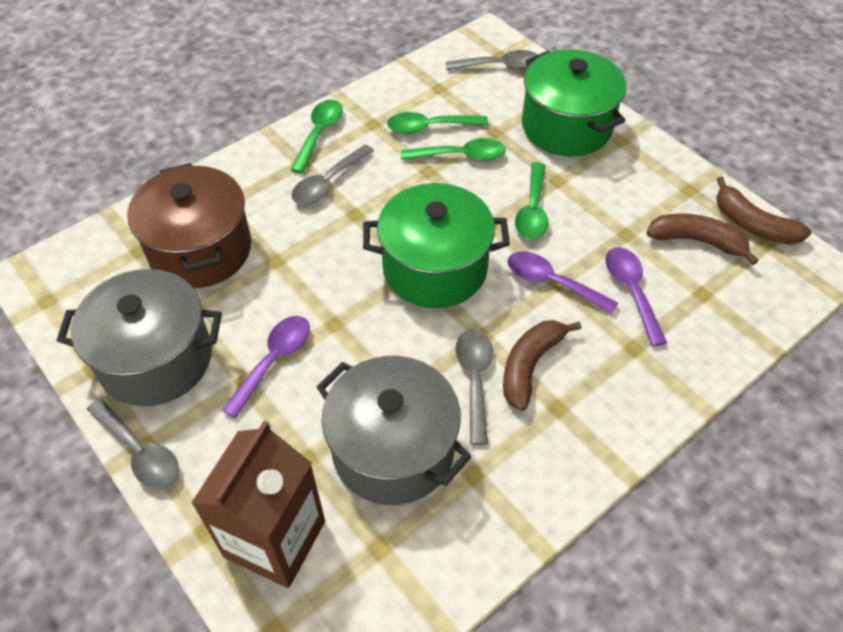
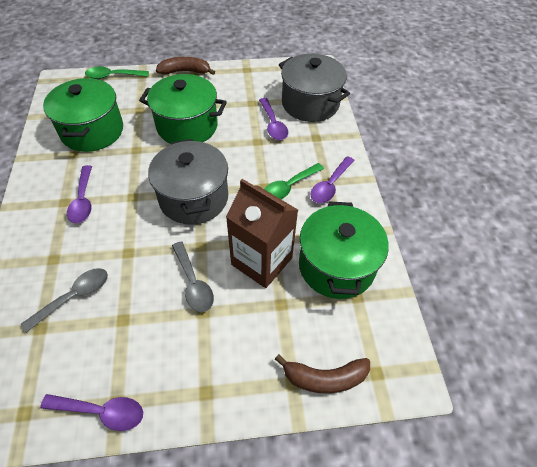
brown banana: 3 -> 2
brown pot: 1 -> 0
green pot: 2 -> 3
green spoon: 4 -> 2
grey spoon: 4 -> 2
purple spoon: 3 -> 4

